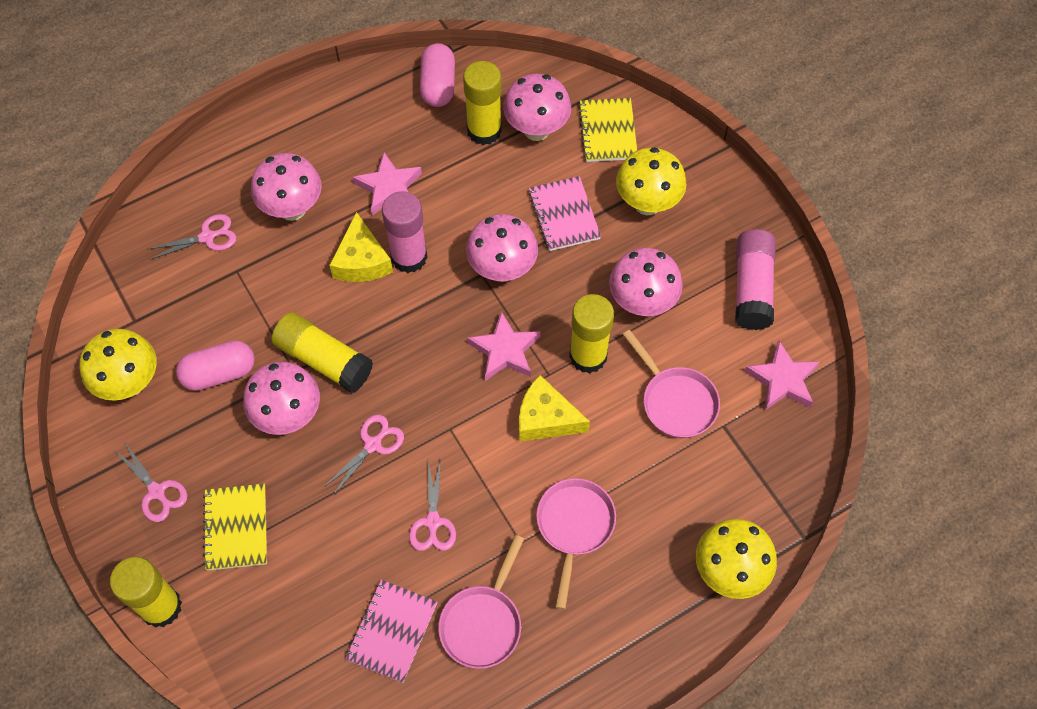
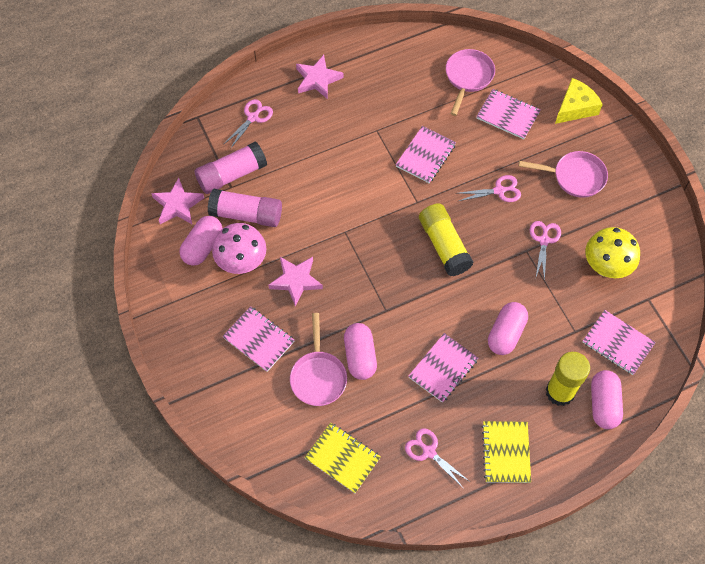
pink capsule: 2 -> 4
pink mushroom: 5 -> 1
pink notebook: 2 -> 5
yellow cheese: 2 -> 1
yellow glue stick: 4 -> 2
yellow mushroom: 3 -> 1

